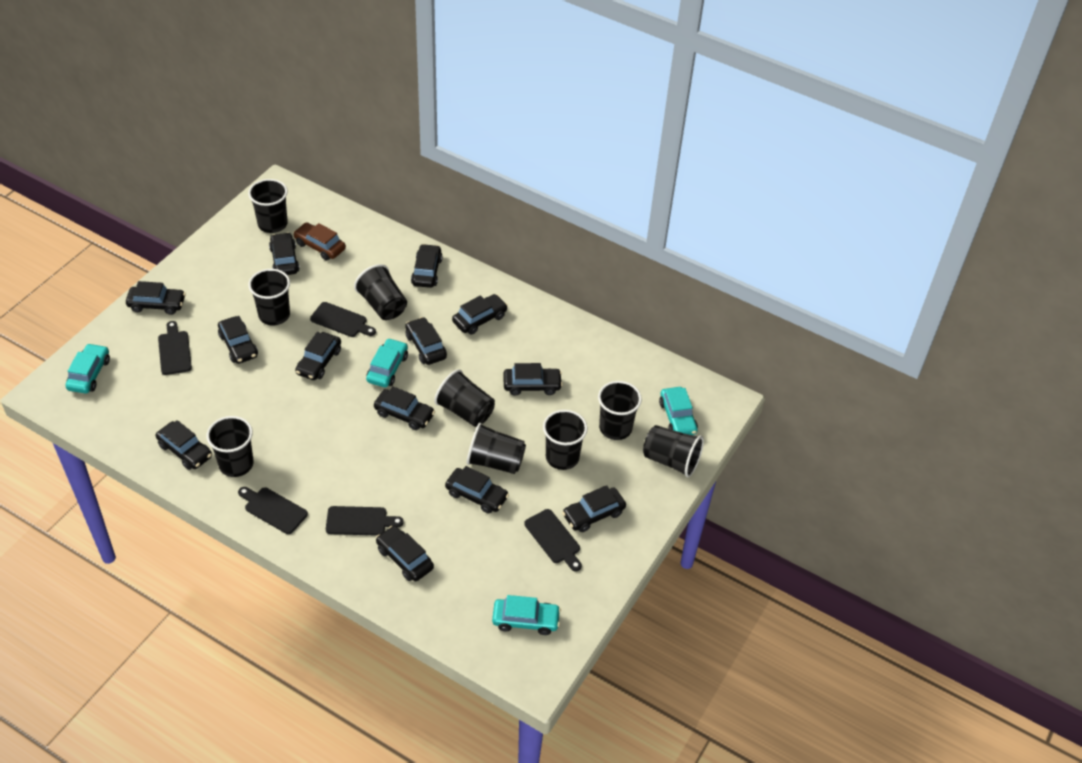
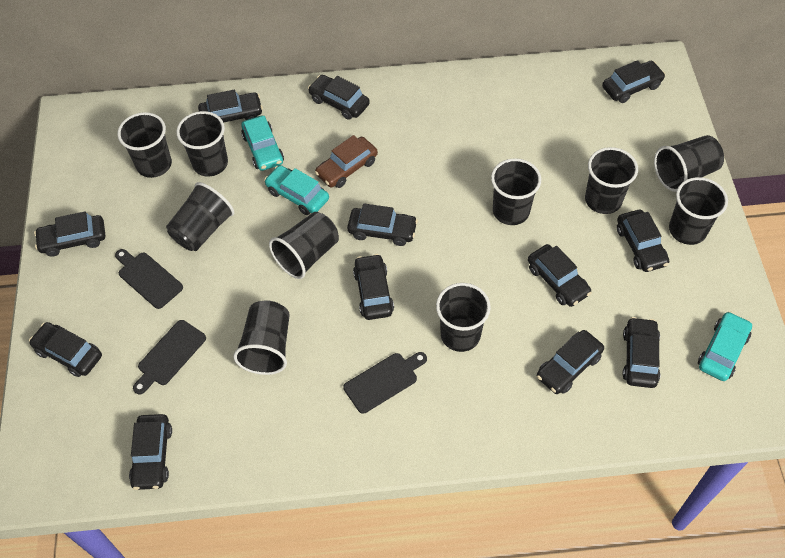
black car: 13 -> 12
black cup: 9 -> 10
black cutting board: 5 -> 3
turquoise car: 4 -> 3

